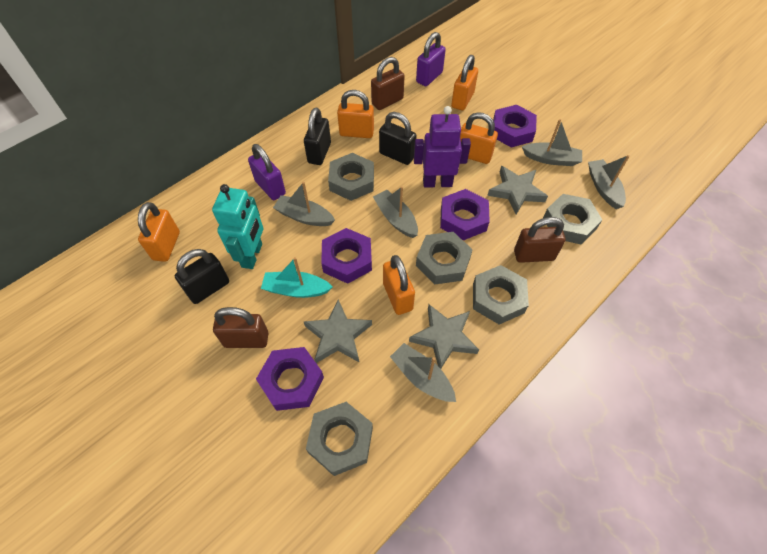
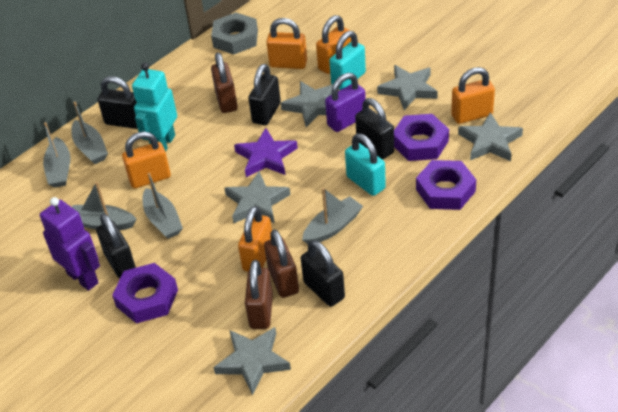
black padlock: 3 -> 5
grey nut: 5 -> 1
grey star: 3 -> 5
purple nut: 4 -> 3
purple padlock: 2 -> 1
purple star: 0 -> 1
turquoise boat: 1 -> 0
turquoise padlock: 0 -> 2

